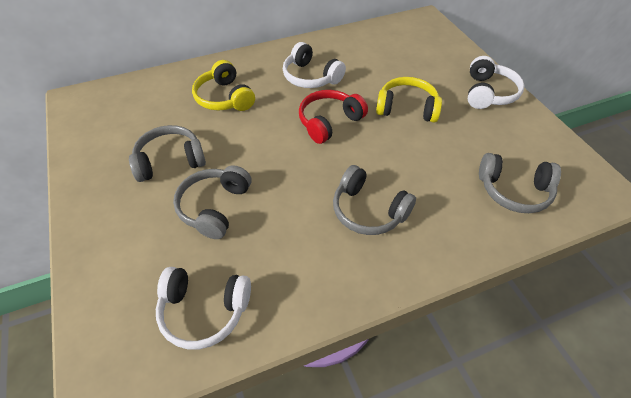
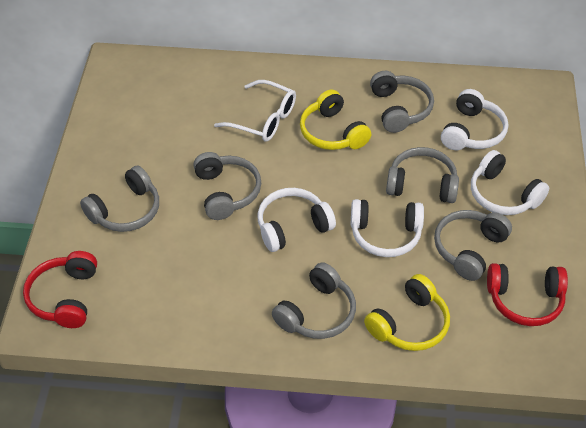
grey headphones: 4 -> 6
red headphones: 1 -> 2
white glasses: 0 -> 1
white headphones: 3 -> 4

